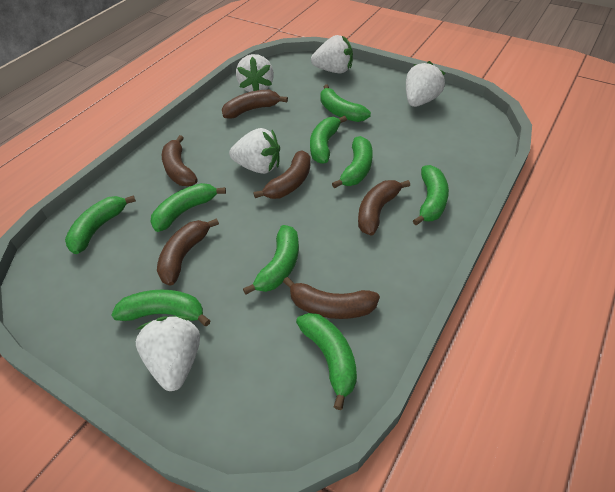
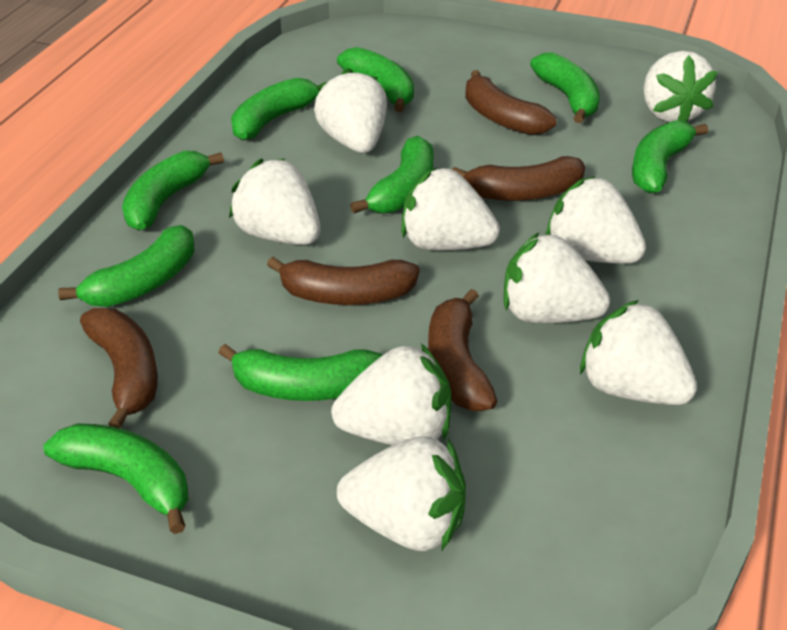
brown banana: 6 -> 5
white strawberry: 5 -> 9

